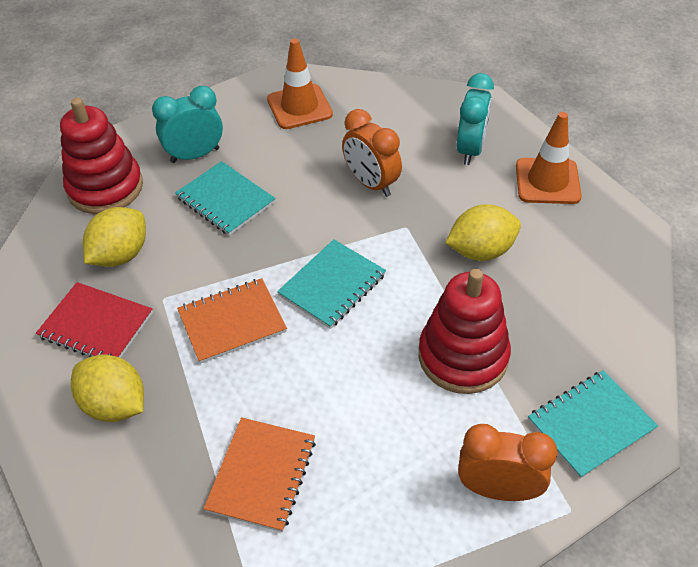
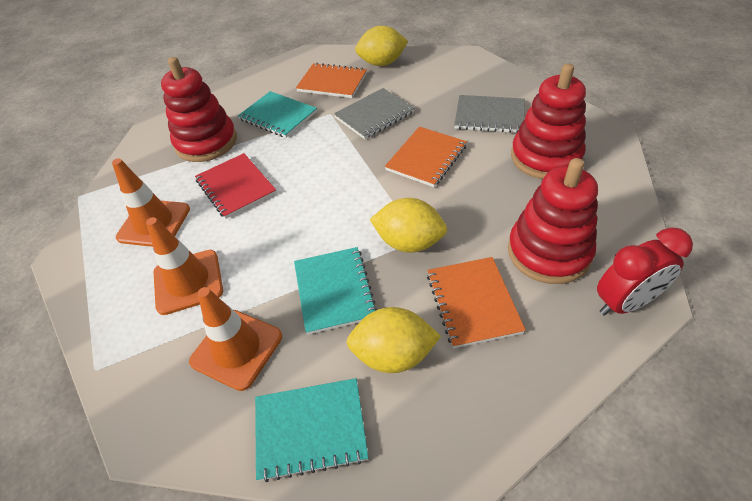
grey notebook: 0 -> 2
orange clock: 2 -> 0
orange notebook: 2 -> 3
orange traffic cone: 2 -> 3
red clock: 0 -> 1
red stacking toy: 2 -> 3
turquoise clock: 2 -> 0

